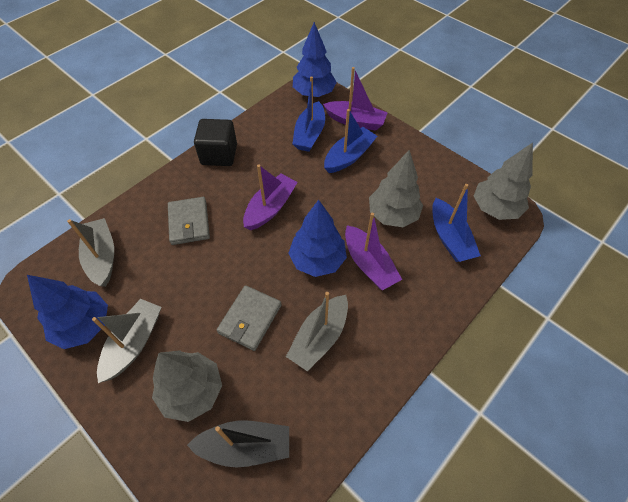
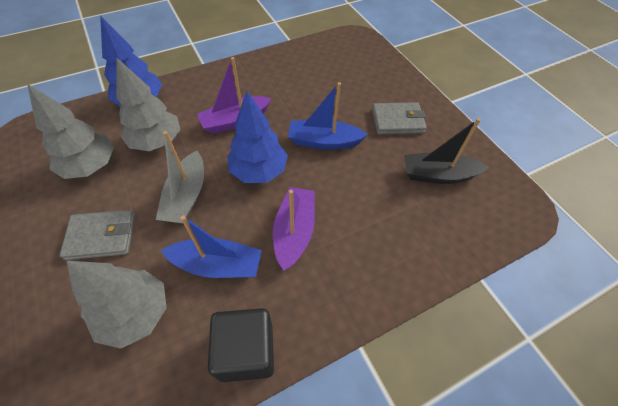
blue boat: 3 -> 2
blue tree: 3 -> 2
grey boat: 3 -> 1
purple boat: 3 -> 2

